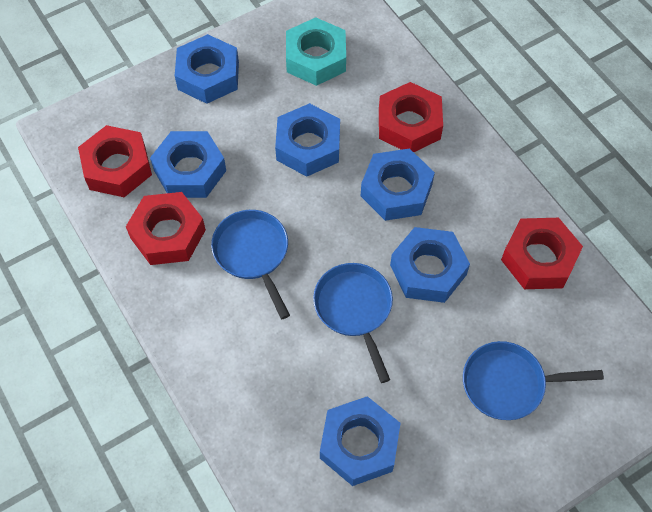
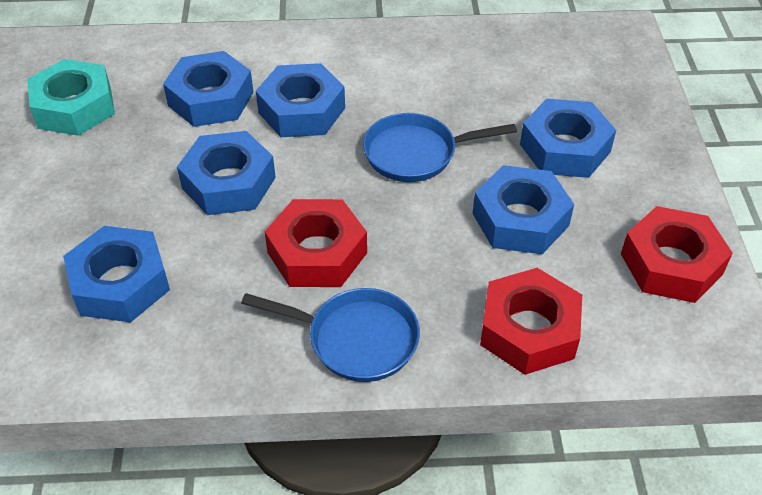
blue pan: 3 -> 2
red nut: 4 -> 3

